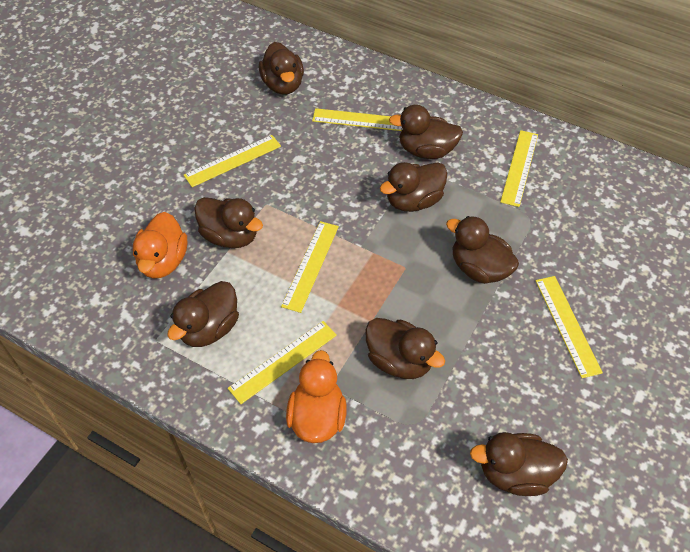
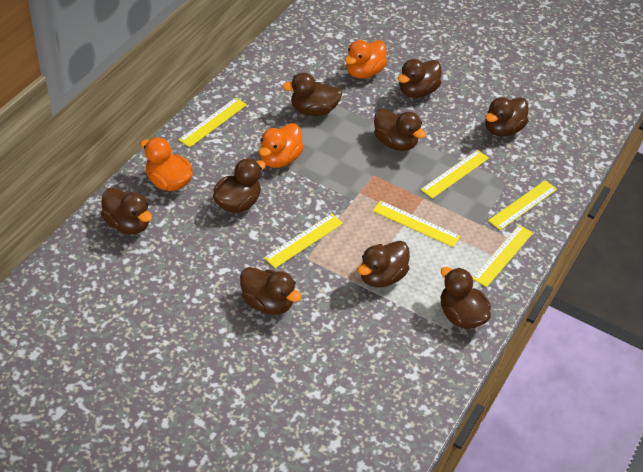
brown duck: 8 -> 9
orange duck: 2 -> 3

